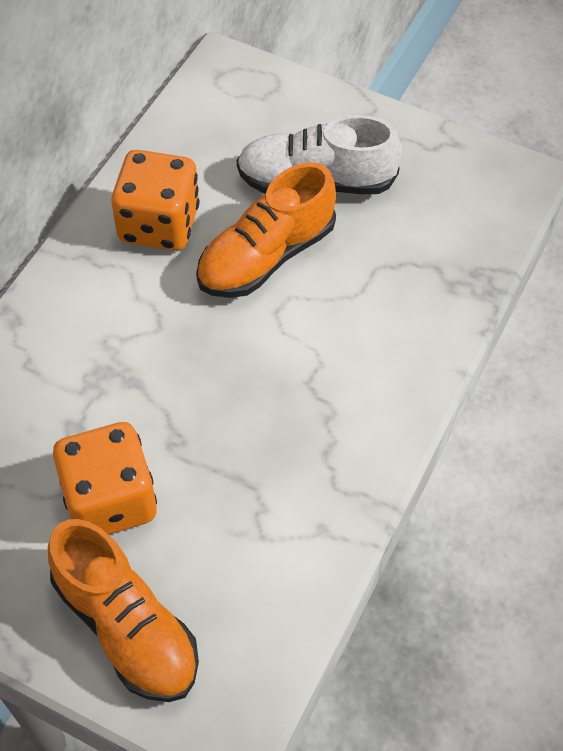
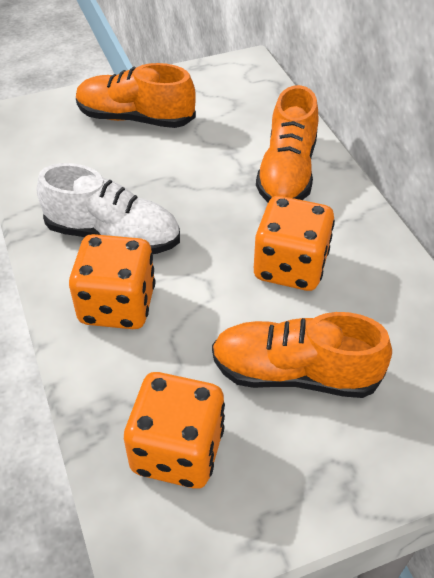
orange dice: 2 -> 3
orange shoe: 2 -> 3

